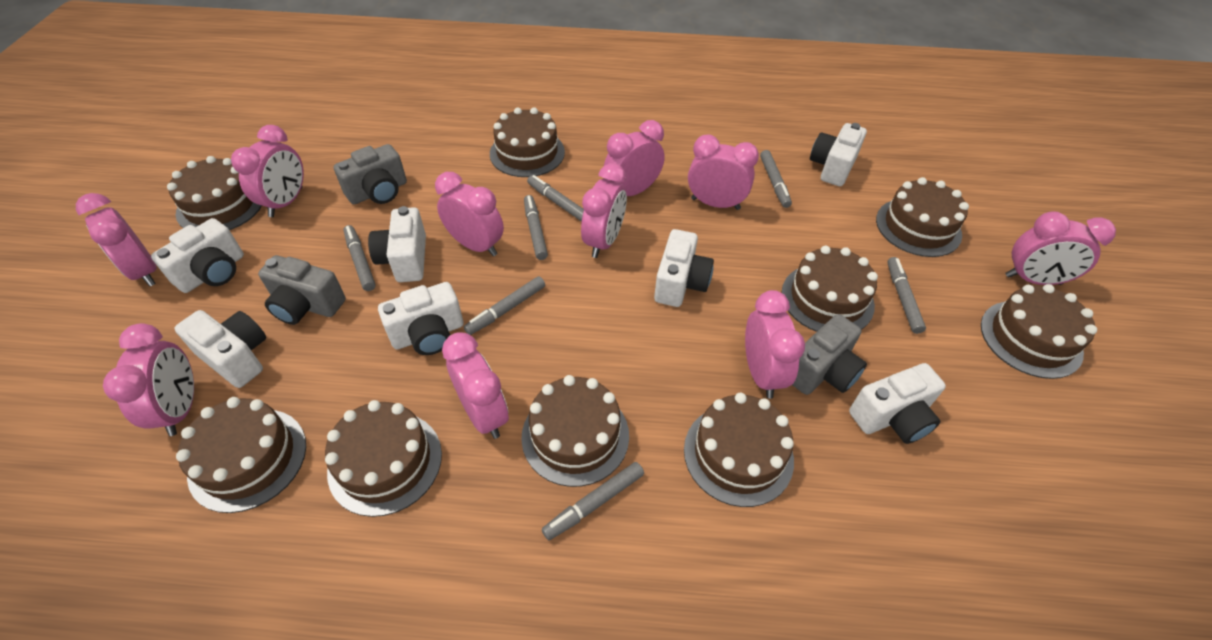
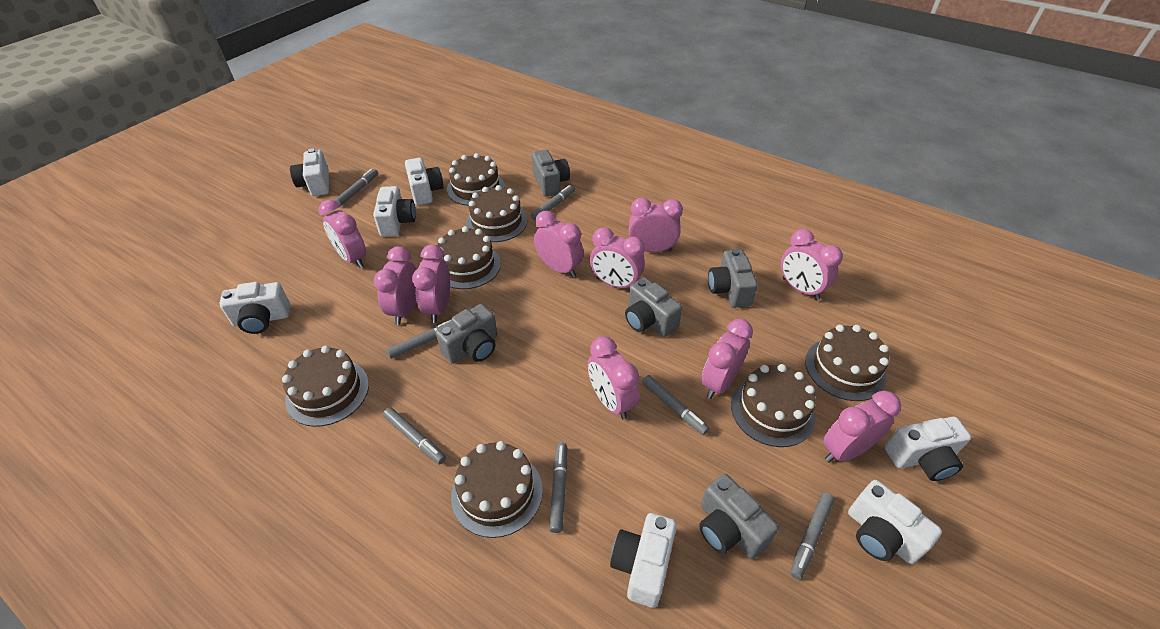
brown cake: 9 -> 7
grey camera: 3 -> 5

